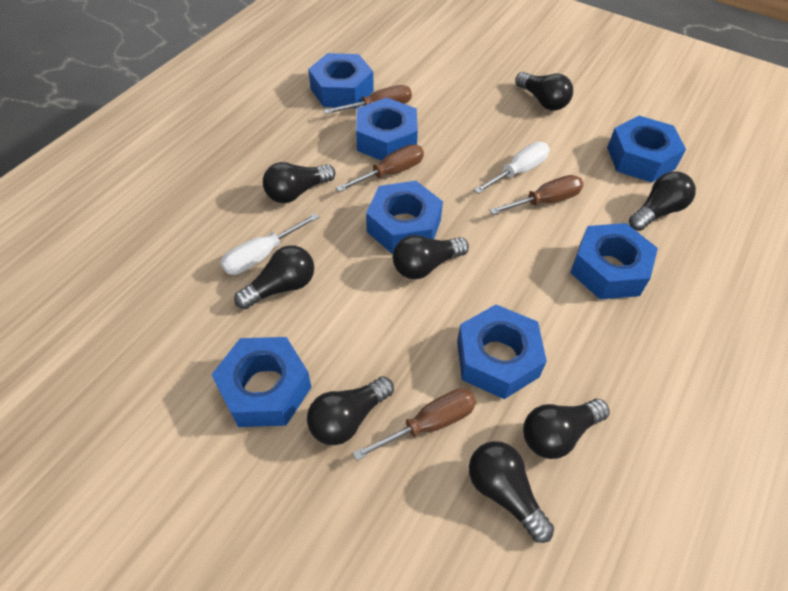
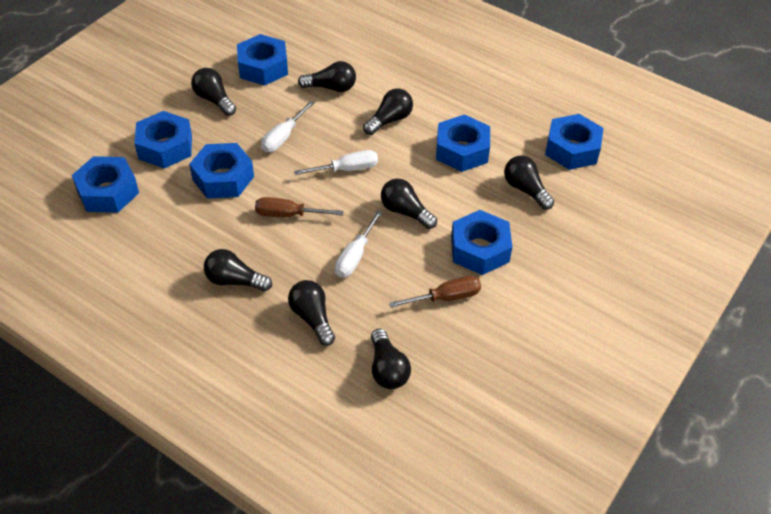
brown screwdriver: 4 -> 2
white screwdriver: 2 -> 3

